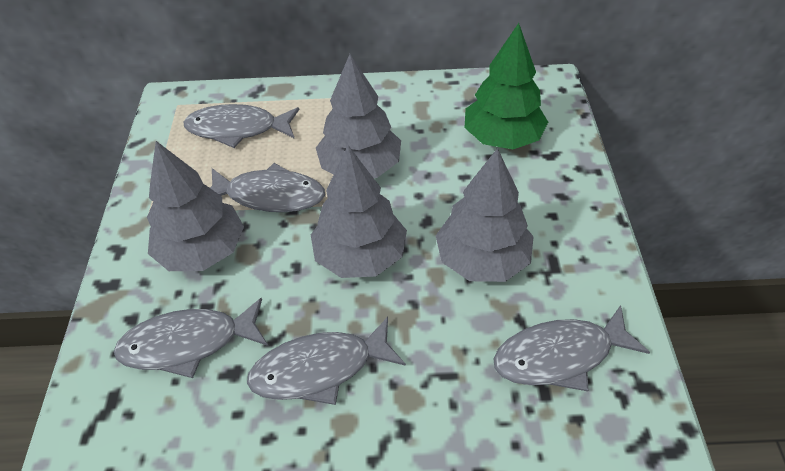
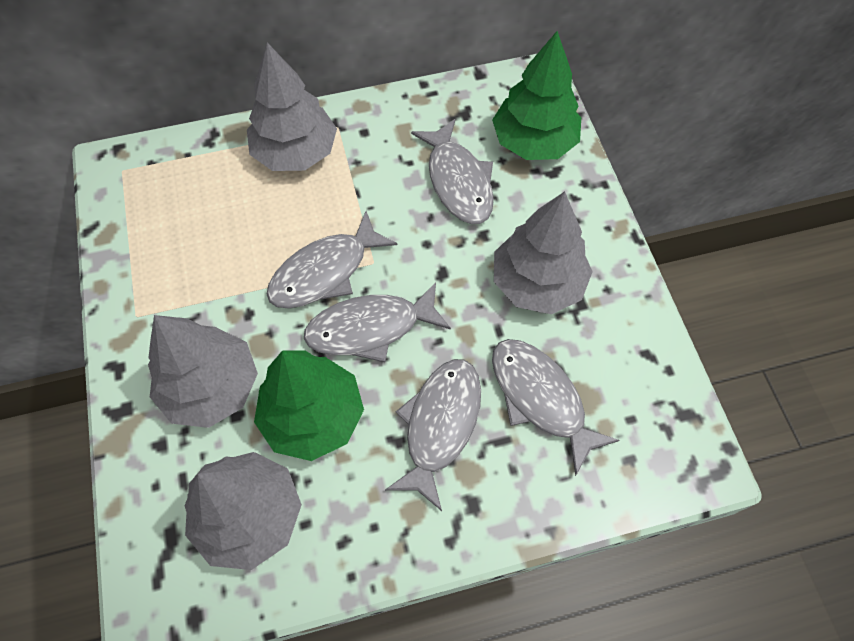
green tree: 1 -> 2

